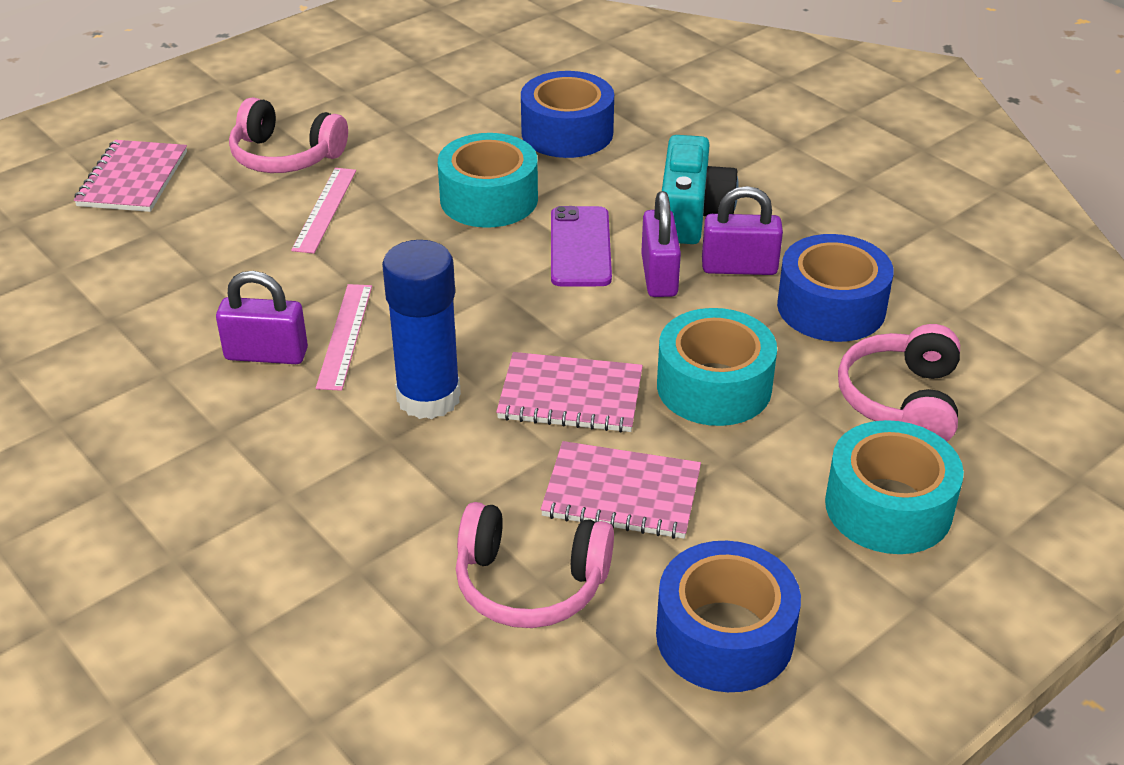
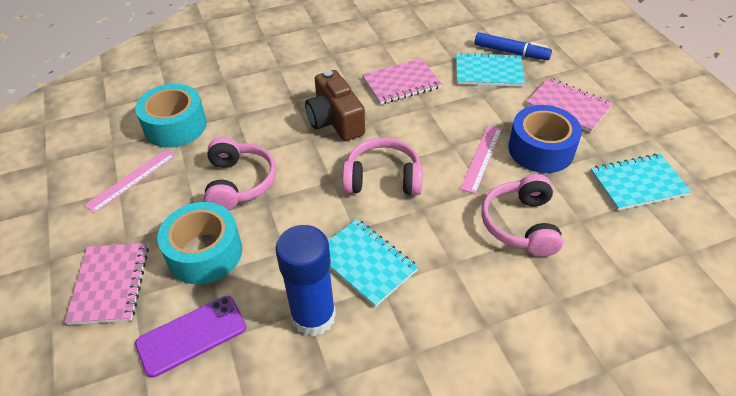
blue marker: 0 -> 1
blue tape: 3 -> 1
brown camera: 0 -> 1
purple padlock: 3 -> 0
turquoise camera: 1 -> 0
turquoise notebook: 0 -> 3
turquoise tape: 3 -> 2

